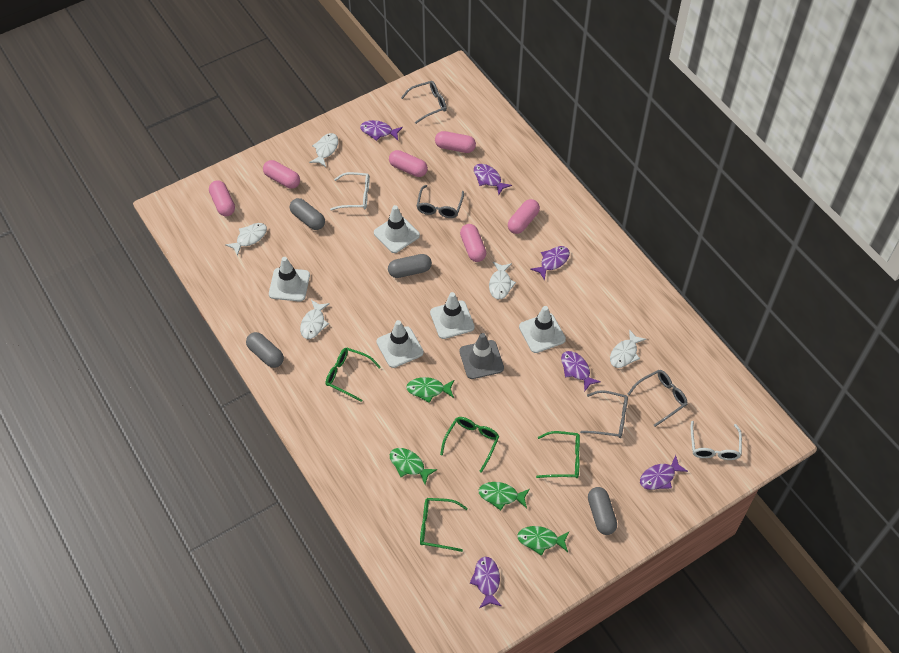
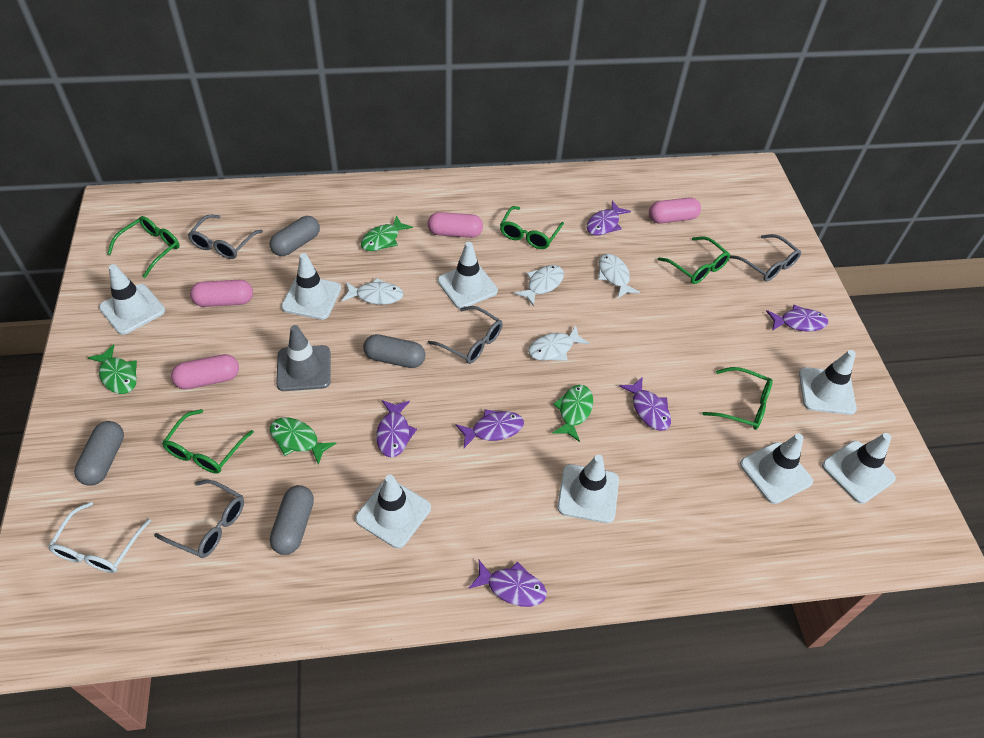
green glasses: 4 -> 5
pink capsule: 6 -> 4
white fish: 5 -> 4
white glasses: 2 -> 1
white traffic cone: 5 -> 8

